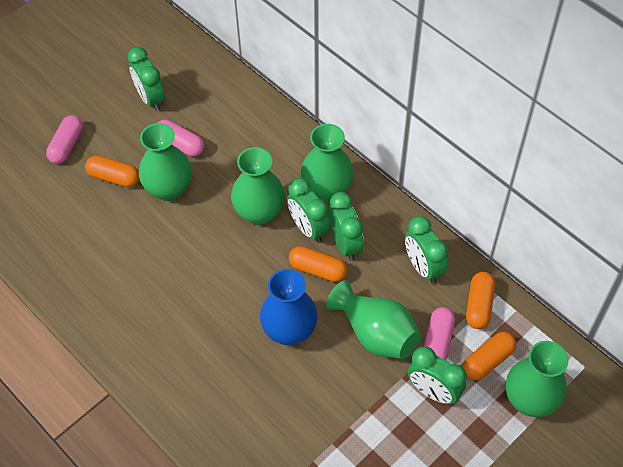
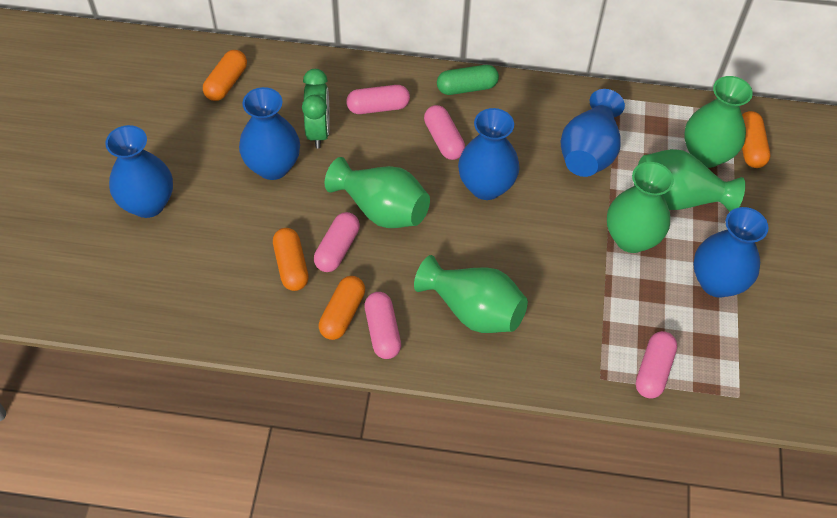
blue vase: 1 -> 5
green capsule: 0 -> 1
green clock: 5 -> 1
pink capsule: 3 -> 5

